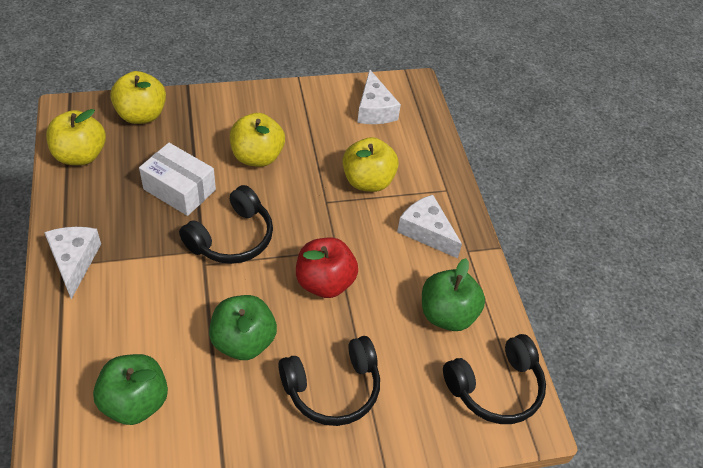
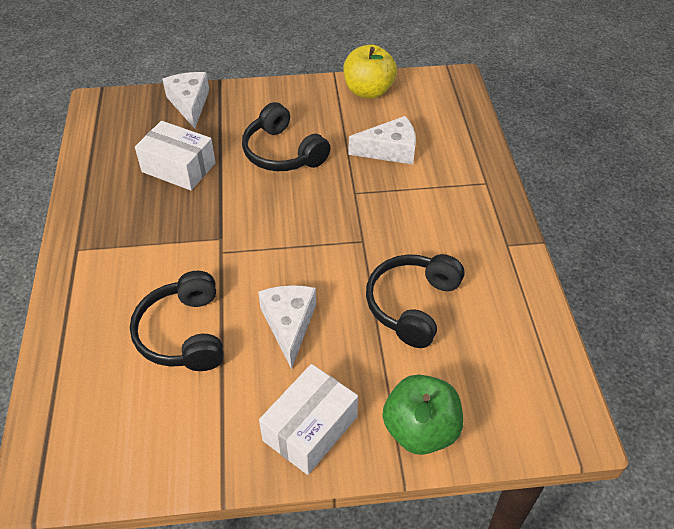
green apple: 3 -> 1
red apple: 1 -> 0
white box: 1 -> 2
yellow apple: 4 -> 1

